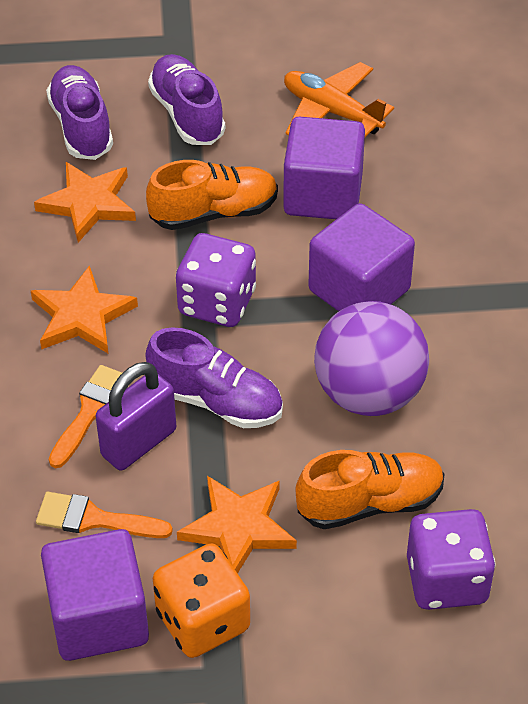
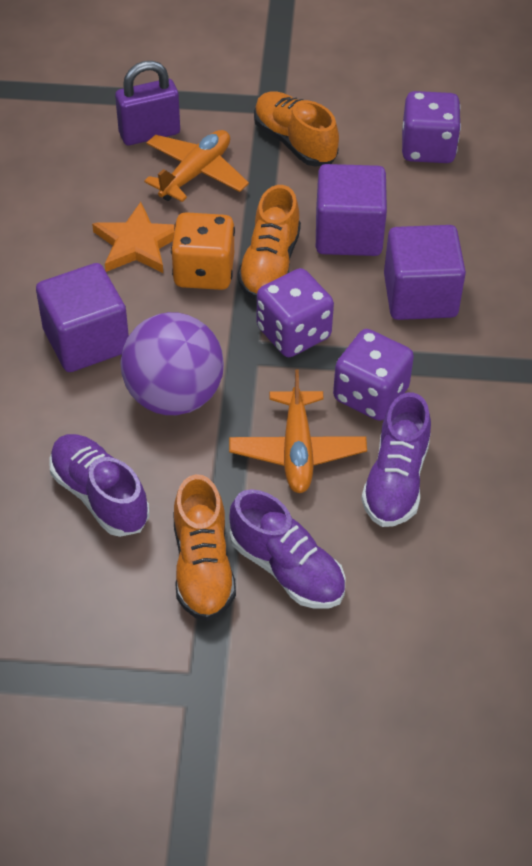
orange brush: 2 -> 0
orange plane: 1 -> 2
orange shoe: 2 -> 3
orange star: 3 -> 1
purple dice: 2 -> 3

